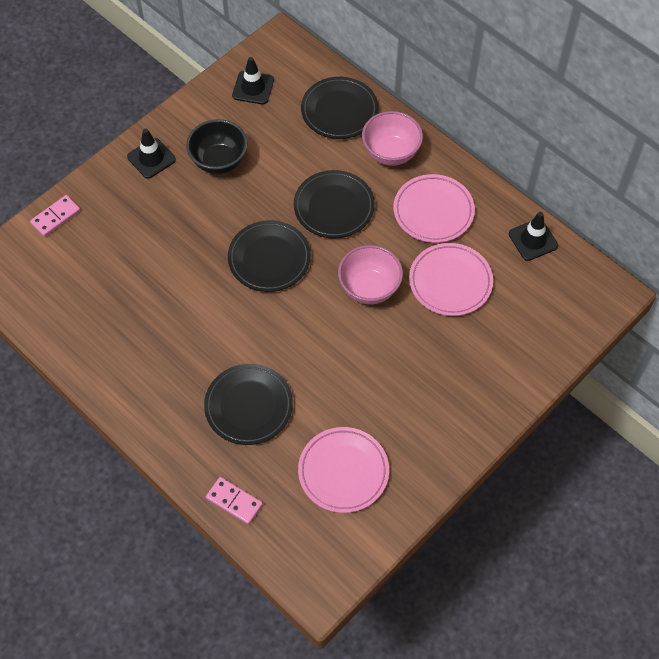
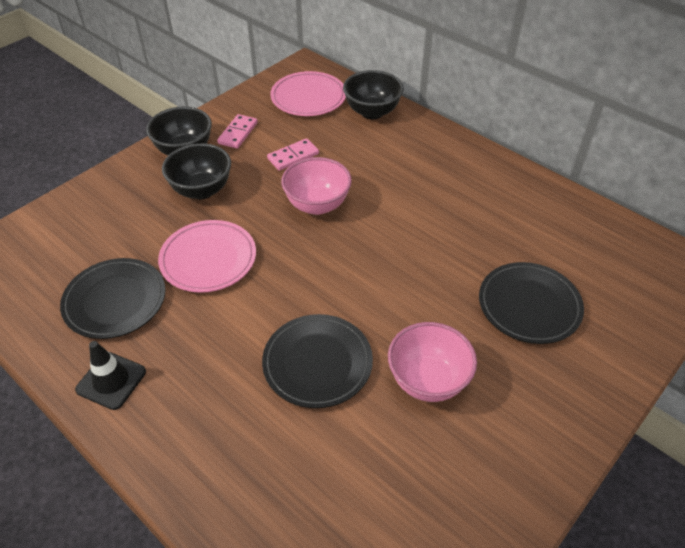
black bowl: 1 -> 3
black plate: 4 -> 3
black traffic cone: 3 -> 1
pink plate: 3 -> 2

